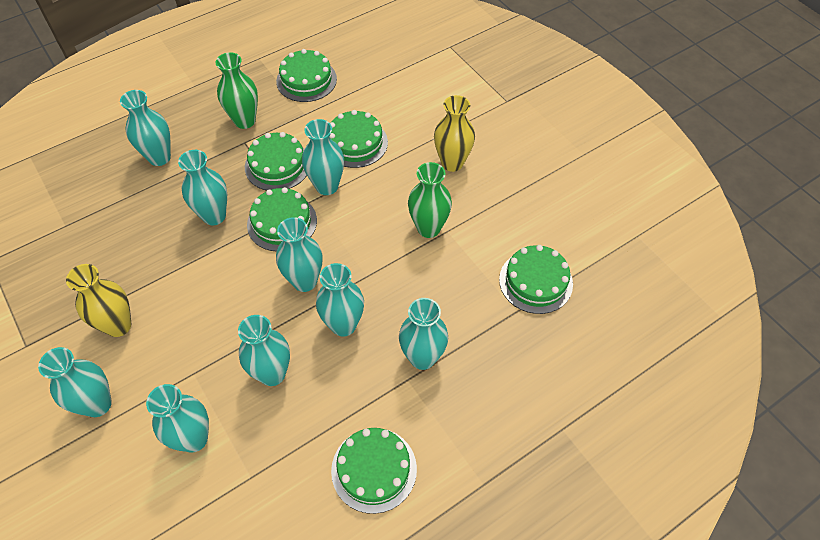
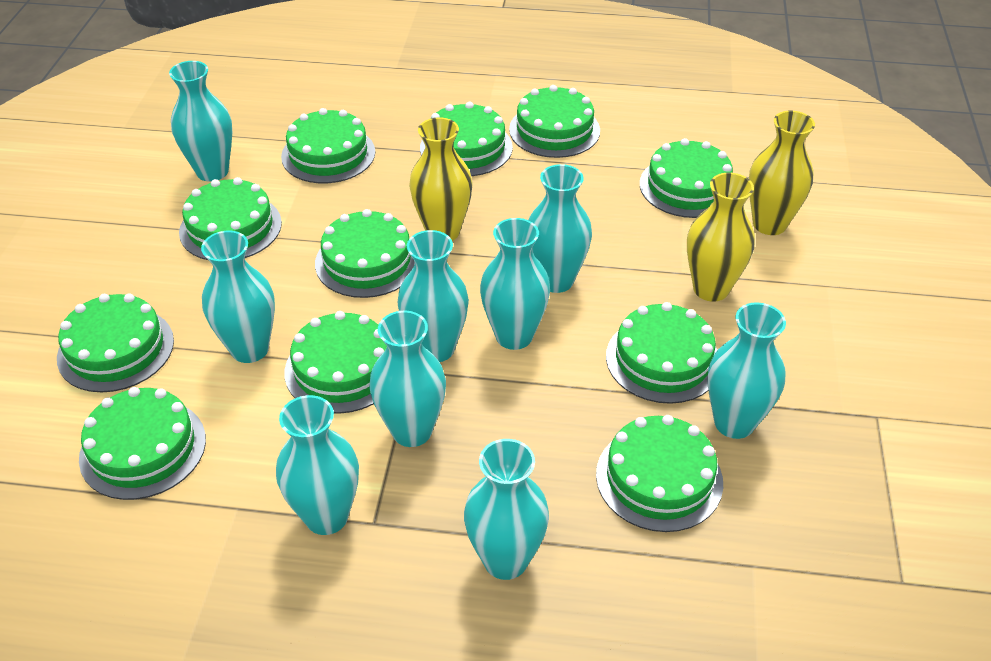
green cake: 6 -> 11
green vase: 2 -> 0
yellow vase: 2 -> 3

